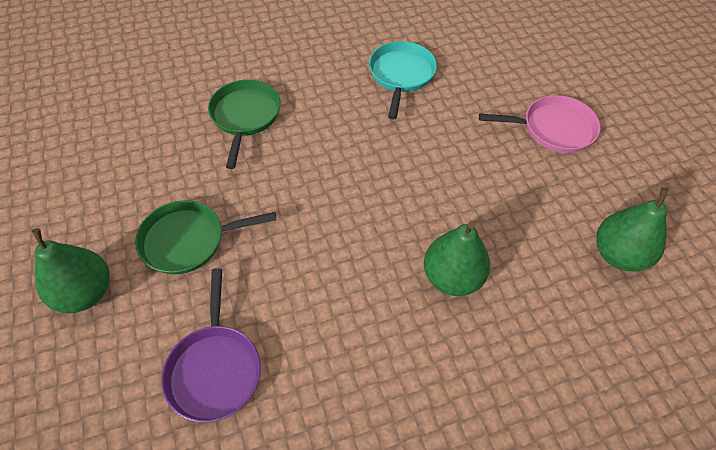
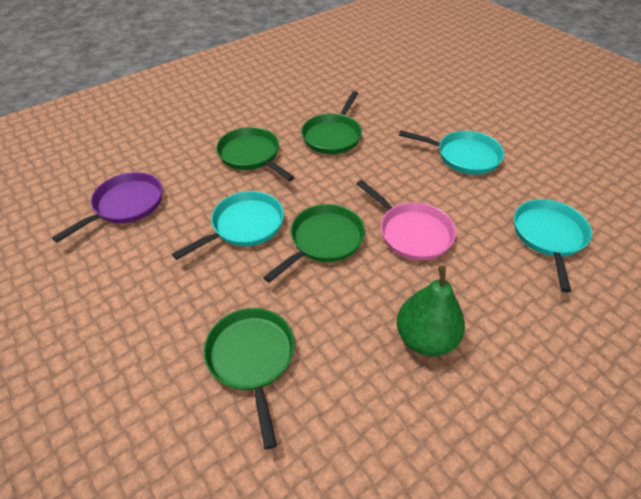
green pan: 2 -> 4
green pear: 3 -> 1
turquoise pan: 1 -> 3

